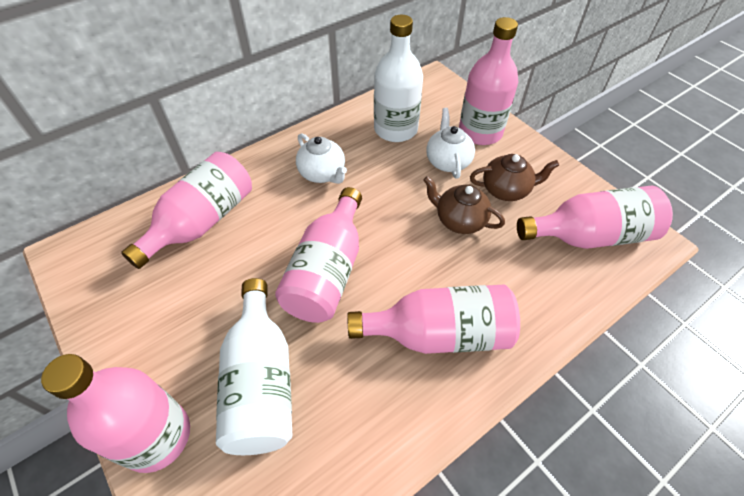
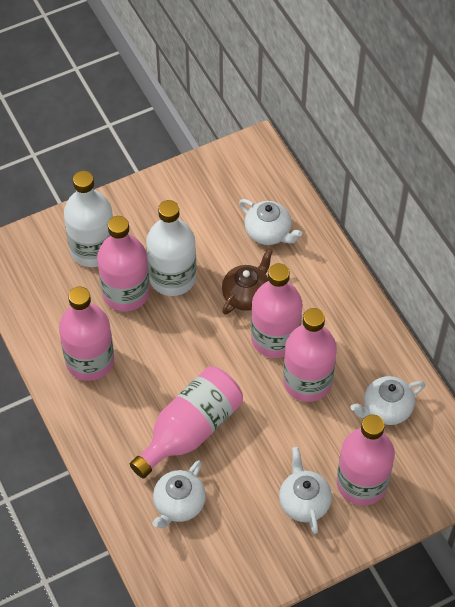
brown teapot: 2 -> 1
white teapot: 2 -> 4

